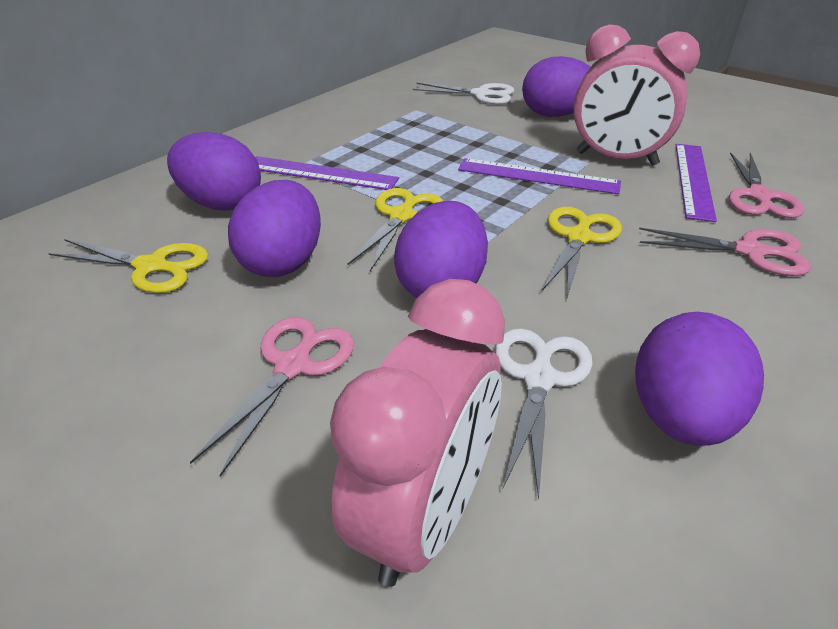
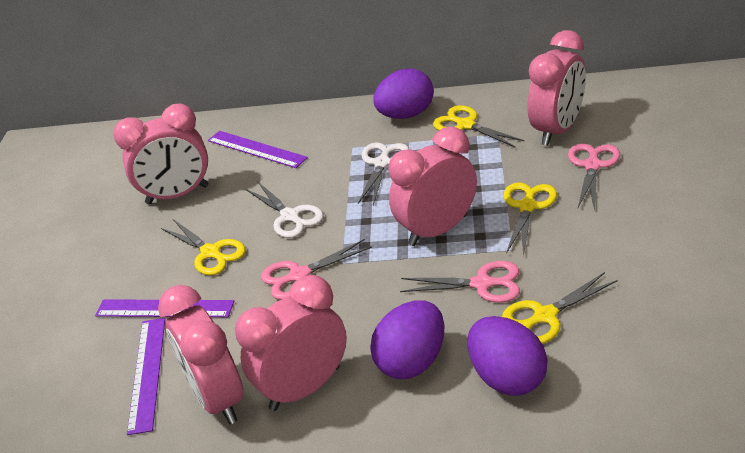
pink clock: 2 -> 5
purple egg: 5 -> 3
yellow scissors: 3 -> 4

